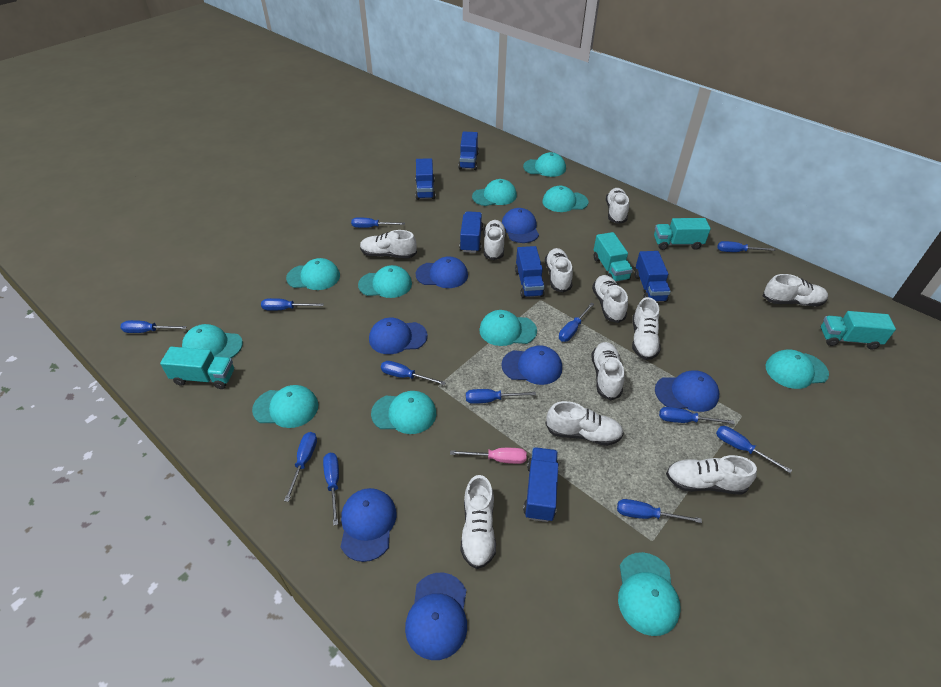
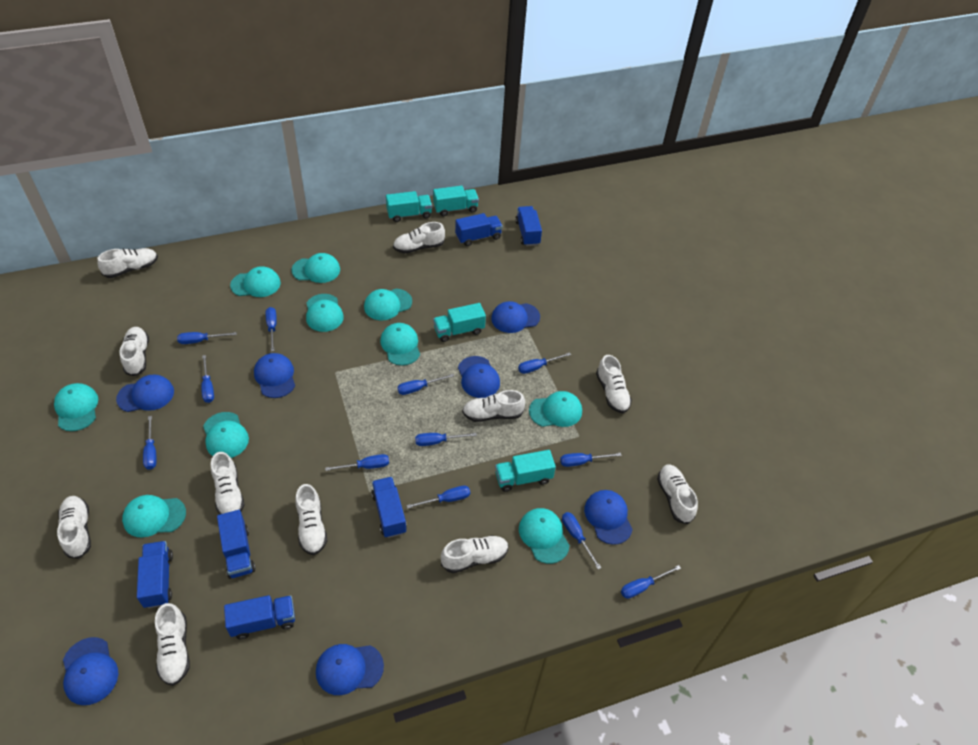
pink screwdriver: 1 -> 0
turquoise cap: 11 -> 10

